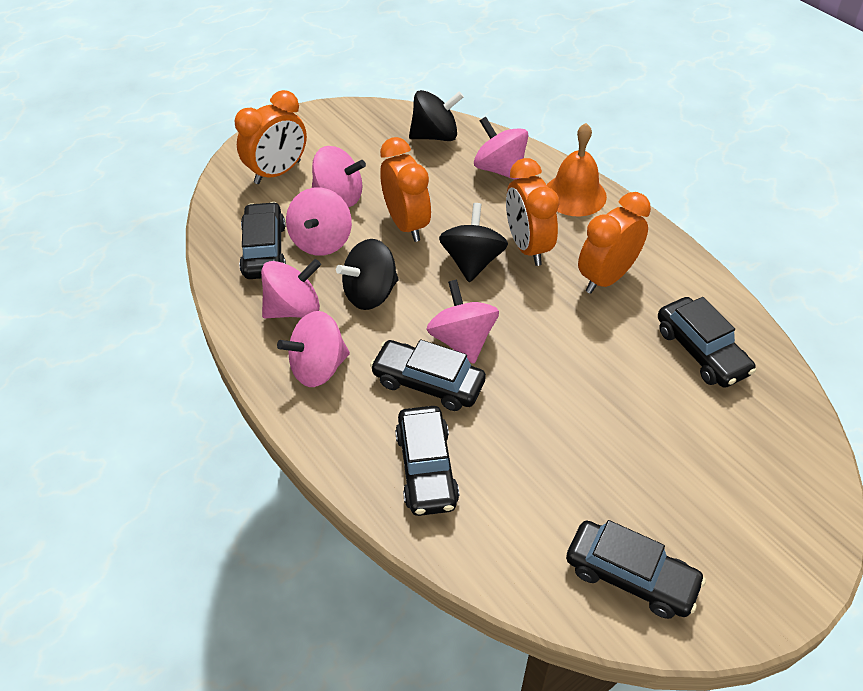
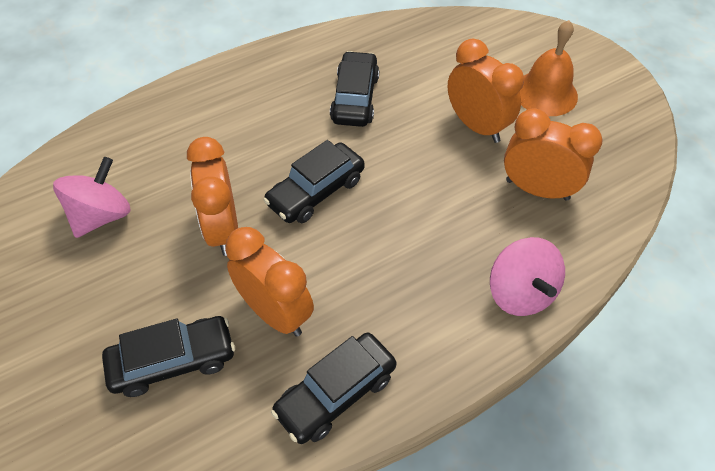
black car: 5 -> 4
black spinning top: 3 -> 0
pink spinning top: 6 -> 2

